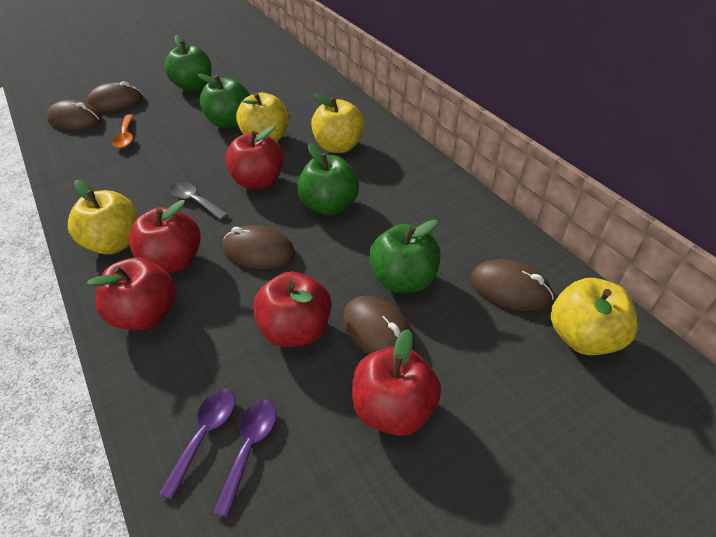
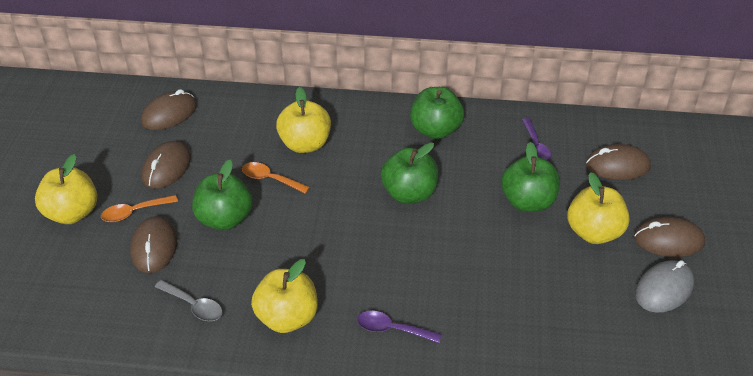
grey mouse: 0 -> 1
orange spoon: 1 -> 2
red apple: 5 -> 0

